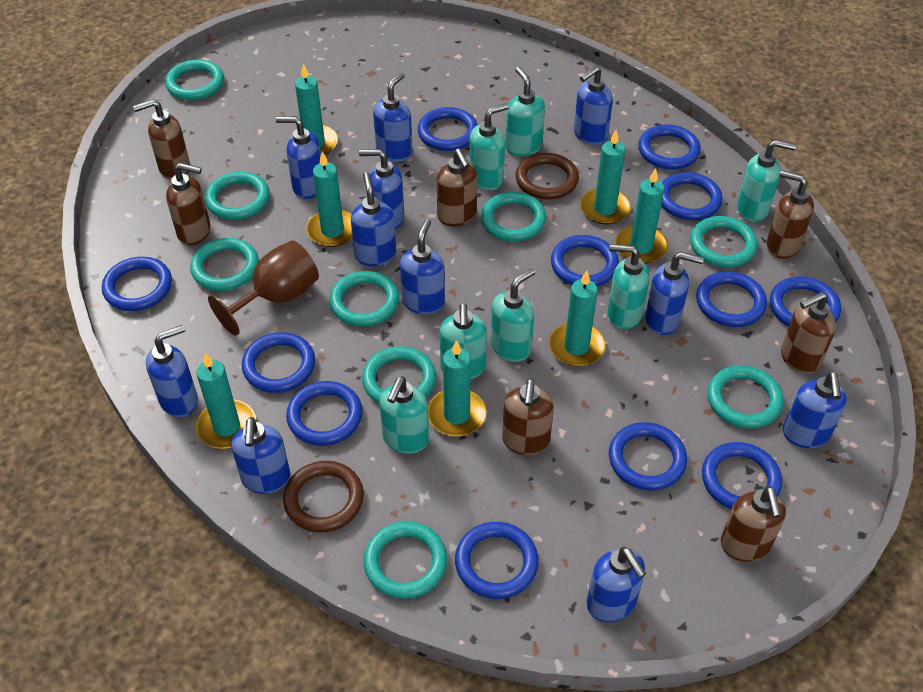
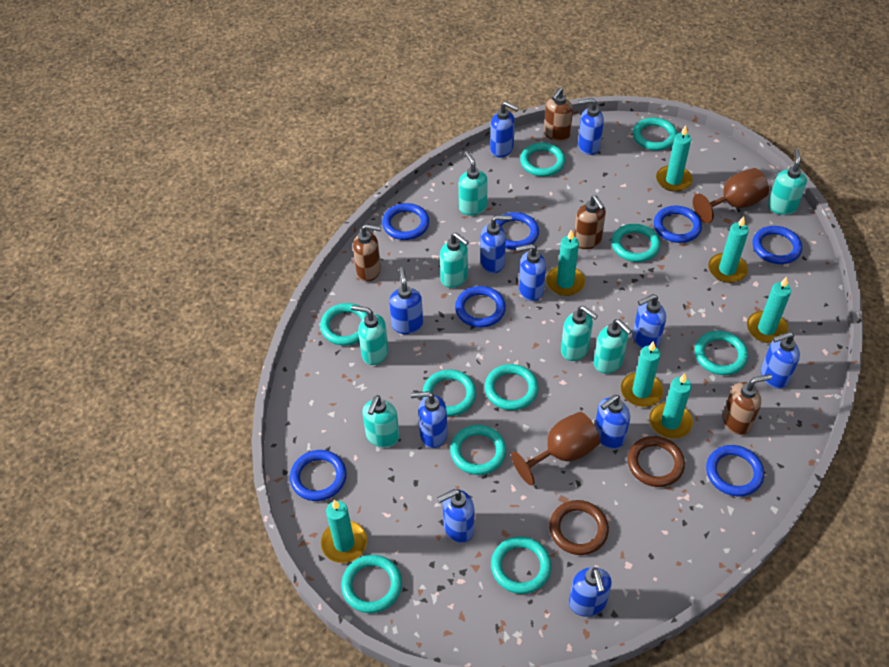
blue ring: 12 -> 7
brown goblet: 1 -> 2
brown soap dispenser: 7 -> 4
turquoise ring: 9 -> 10

